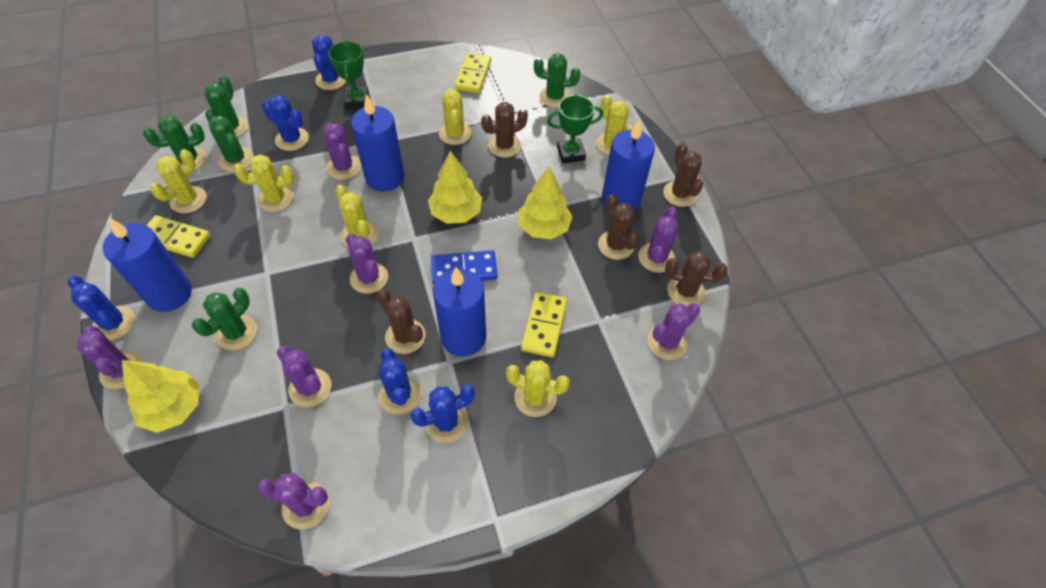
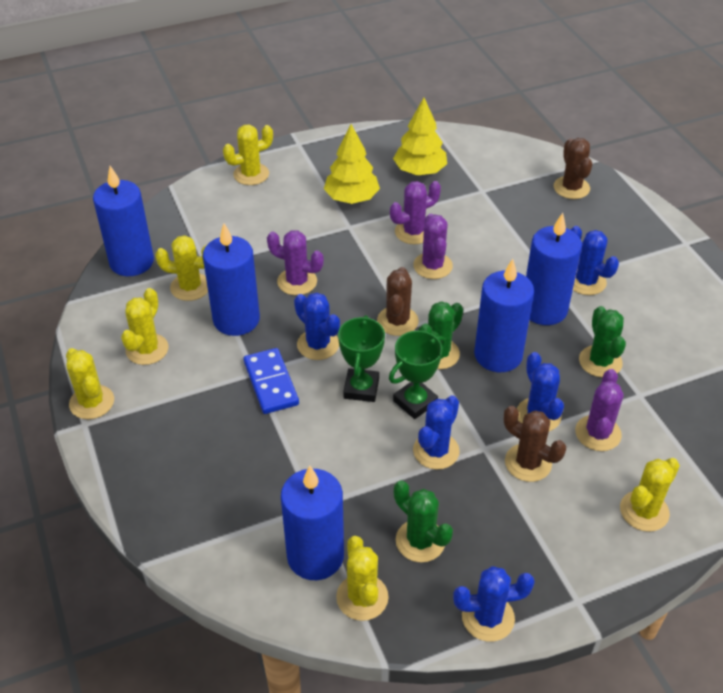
blue candle: 4 -> 5
brown cactus: 5 -> 3
green cactus: 5 -> 3
purple cactus: 7 -> 4
yellow domino: 3 -> 0
yellow tree: 3 -> 2

